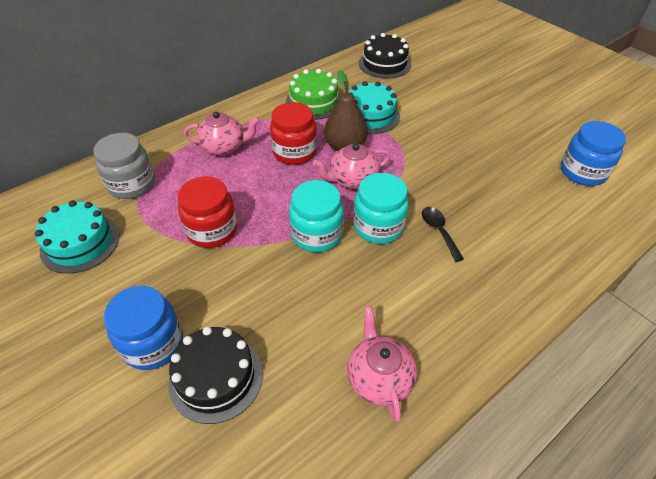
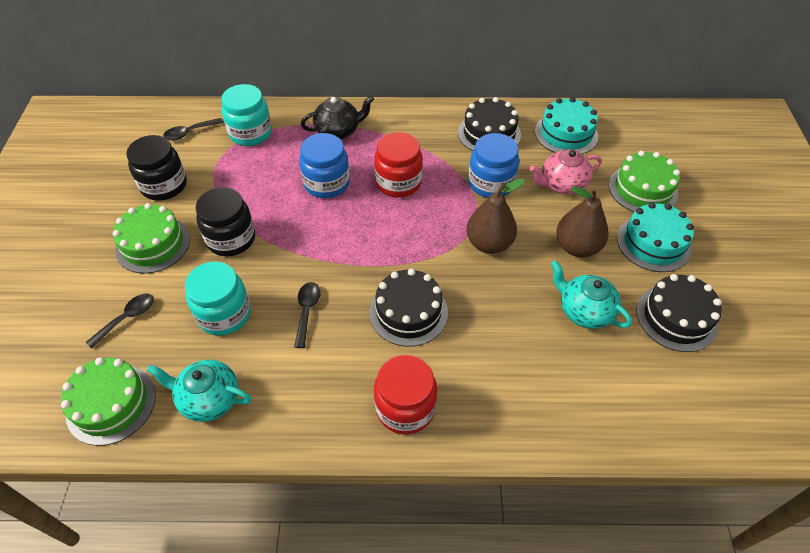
black cake: 2 -> 3
black jar: 0 -> 2
black spoon: 1 -> 3
black teapot: 0 -> 1
brown pear: 1 -> 2
green cake: 1 -> 3
grey jar: 1 -> 0
pink teapot: 3 -> 1
turquoise teapot: 0 -> 2

